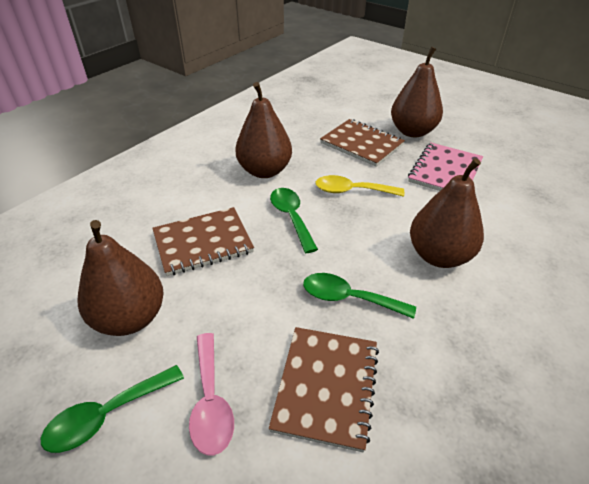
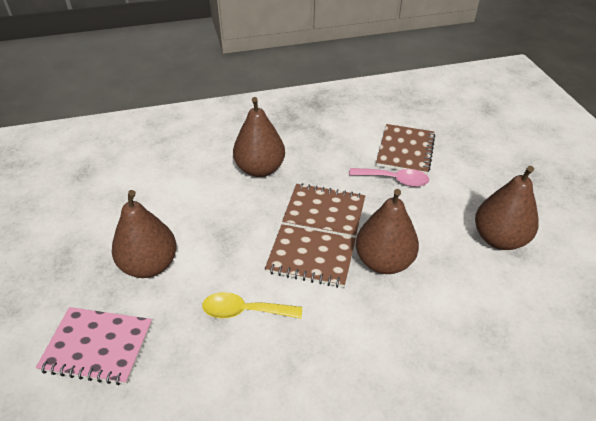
green spoon: 3 -> 0

